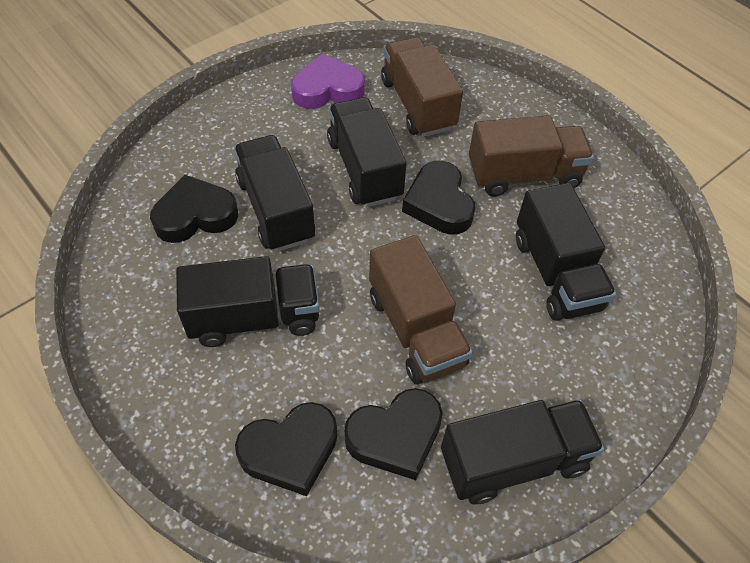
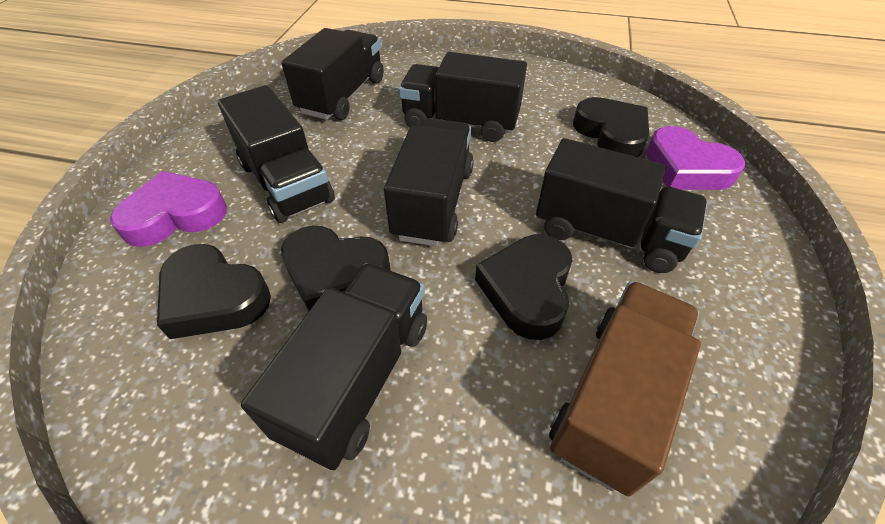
black truck: 5 -> 6
brown truck: 3 -> 1
purple heart: 1 -> 2

